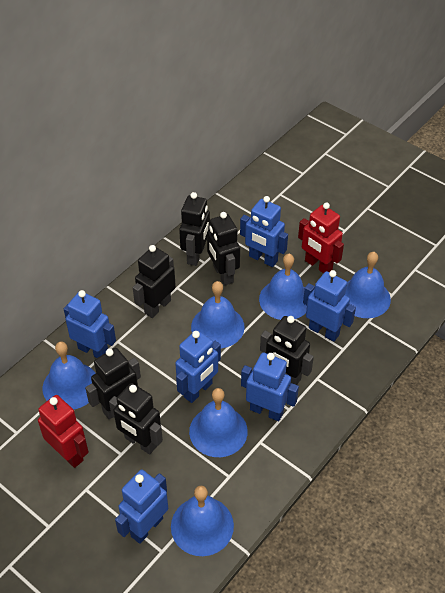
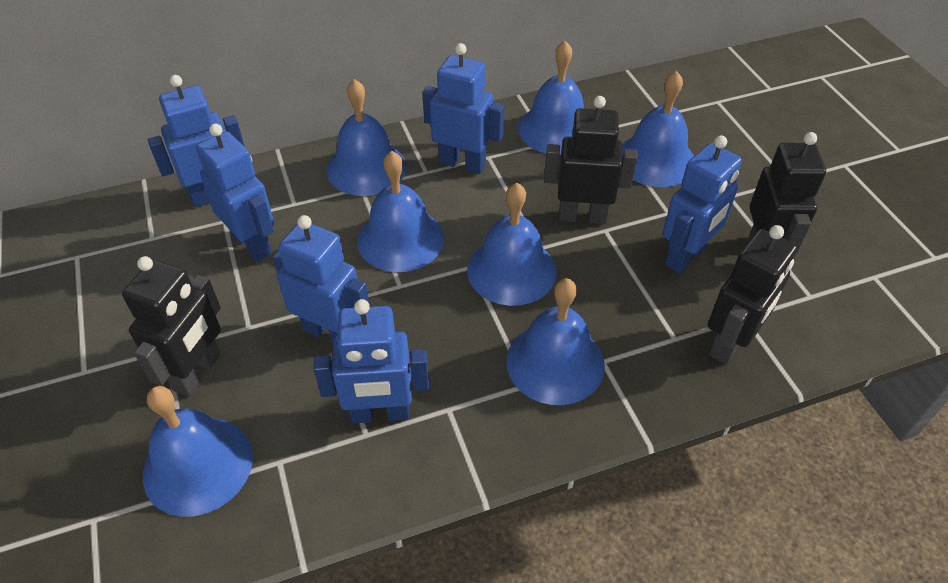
black robot: 6 -> 4
blue bell: 6 -> 7
red robot: 2 -> 0

